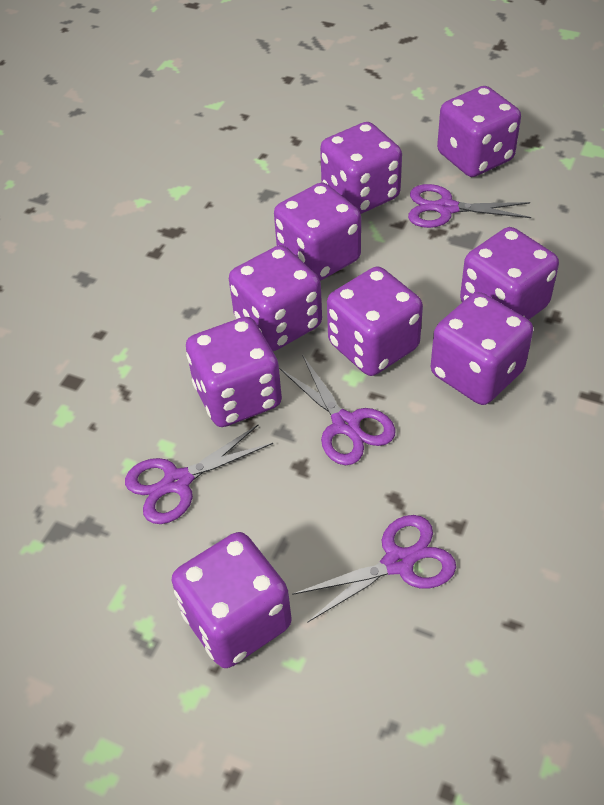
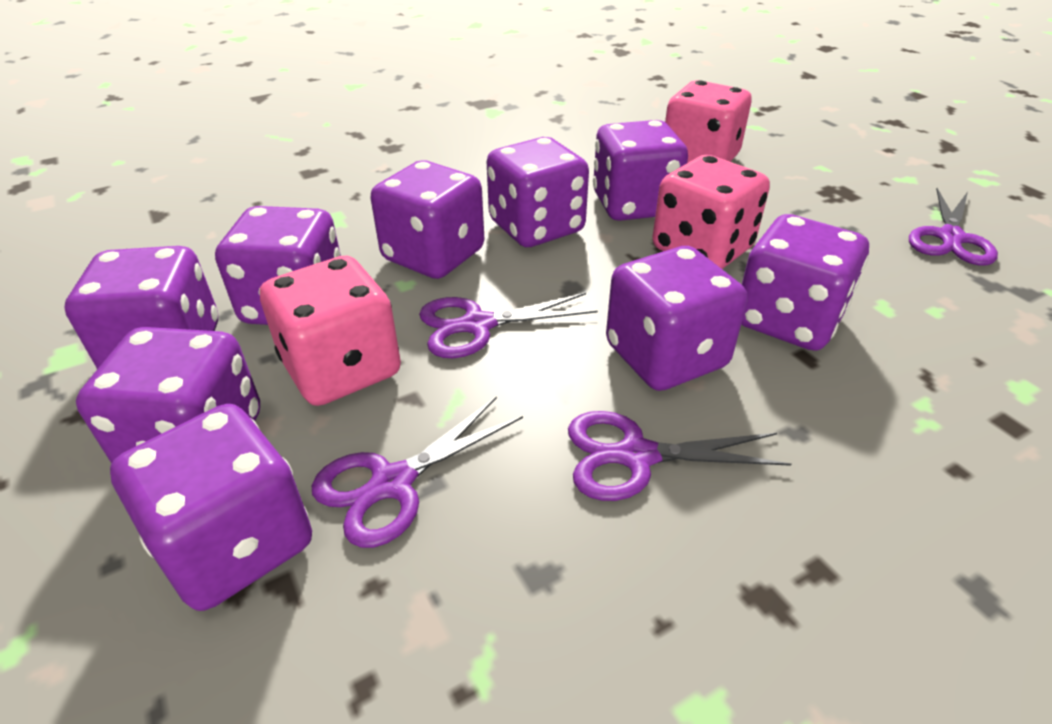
pink dice: 0 -> 3

